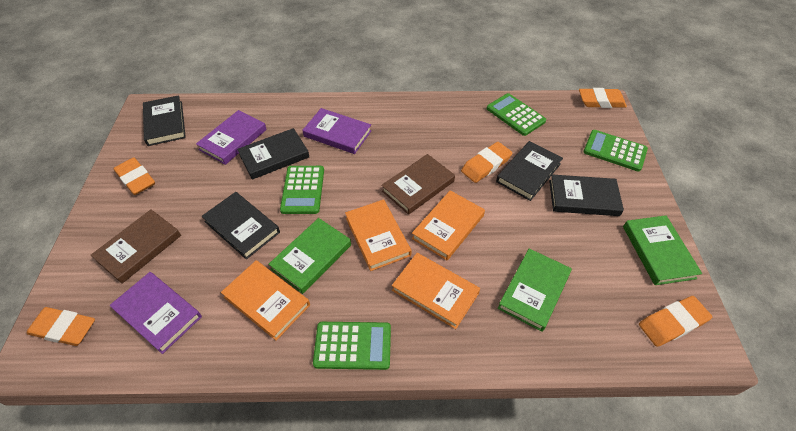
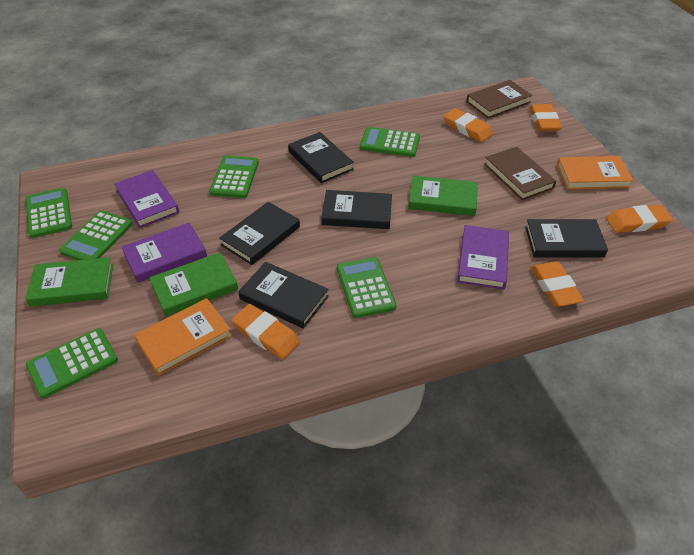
green calculator: 4 -> 6
orange book: 4 -> 2

